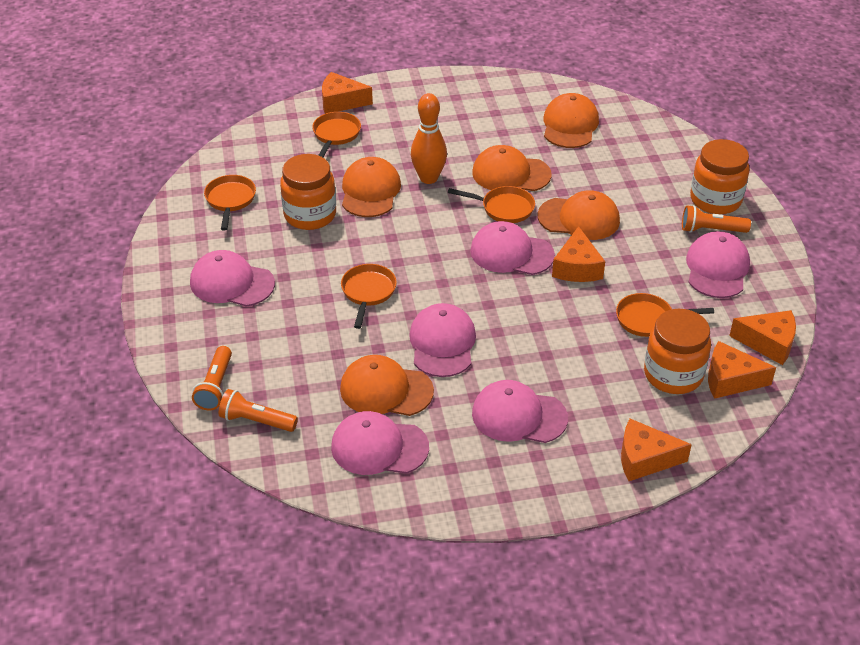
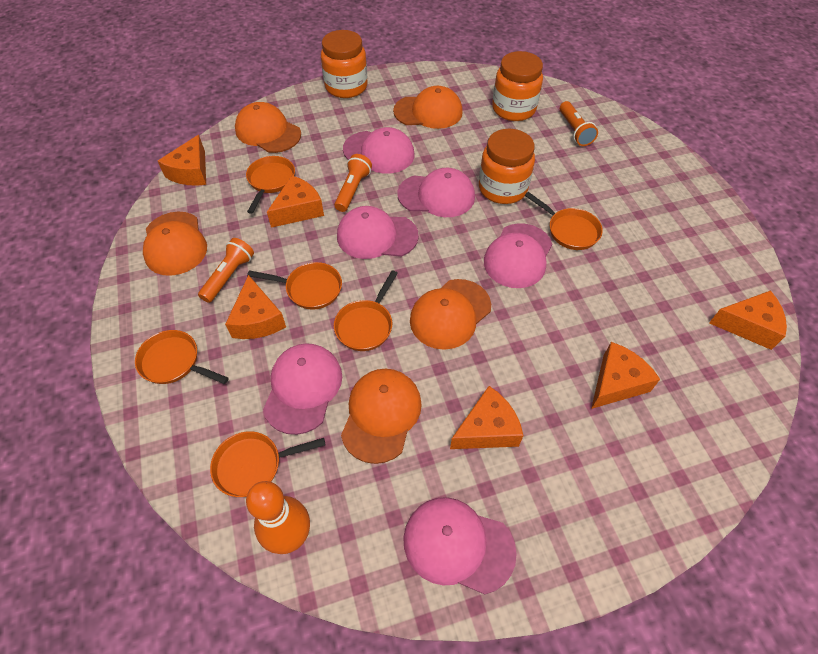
orange cheese: 5 -> 6
orange pan: 5 -> 6

